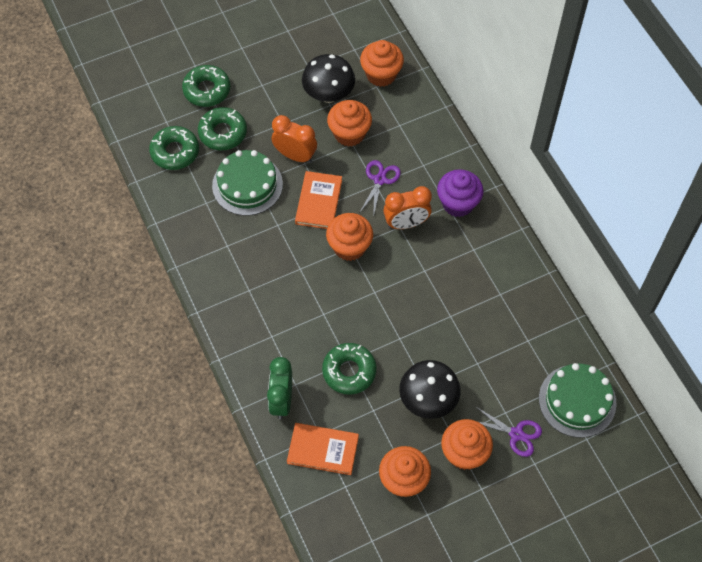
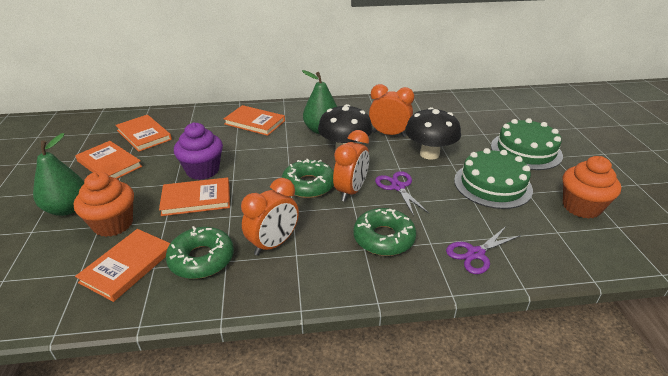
green clock: 1 -> 0
green donut: 4 -> 3
green pear: 0 -> 2
orange book: 2 -> 5
orange clock: 2 -> 3
orange cupcake: 5 -> 2

